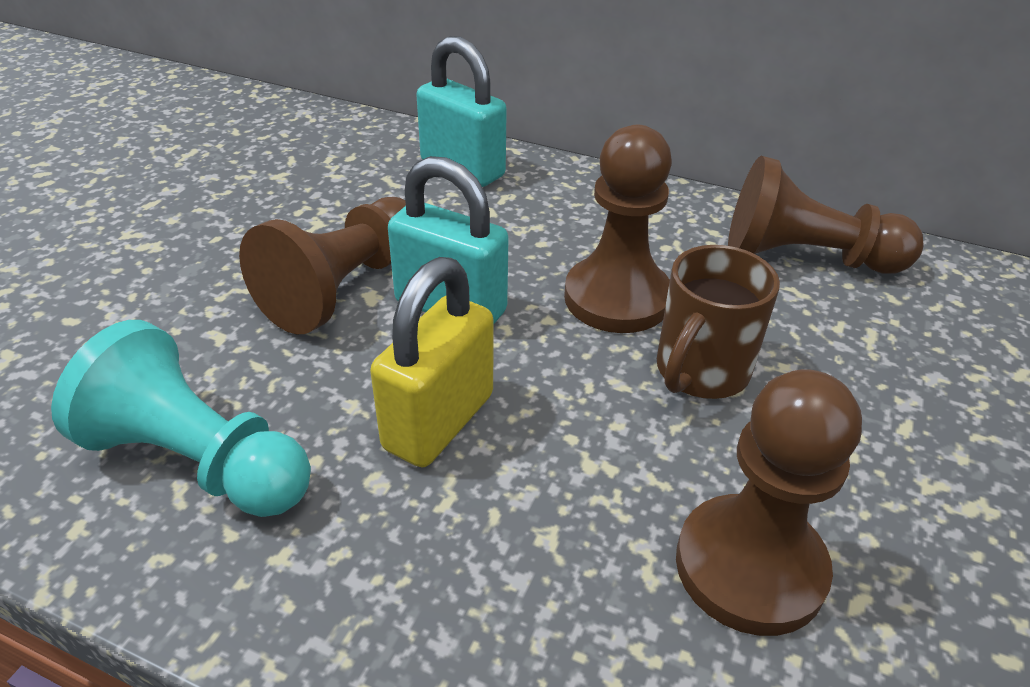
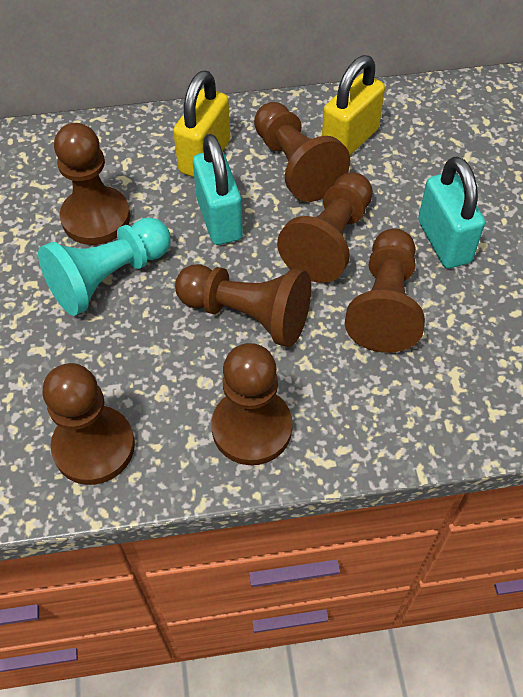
brown mug: 1 -> 0
brown pawn: 4 -> 7
yellow padlock: 1 -> 2

